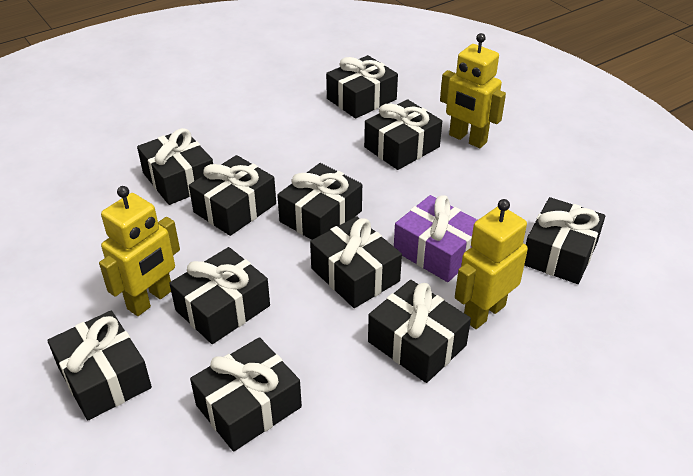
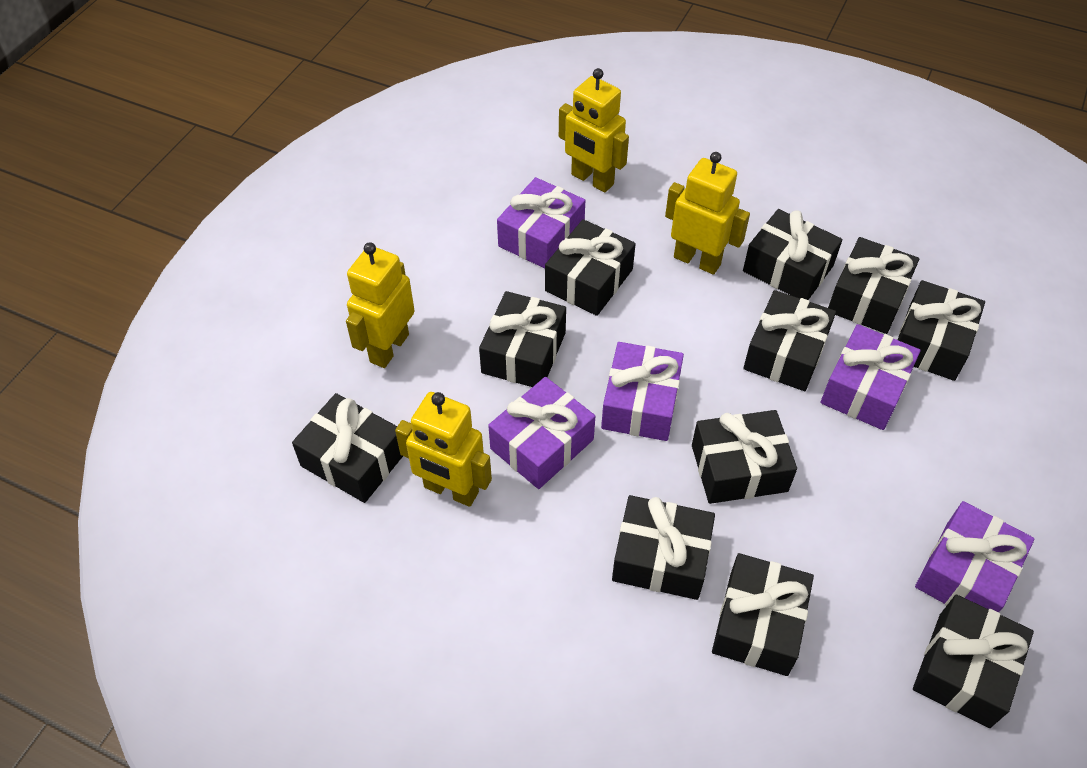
purple gift: 1 -> 5
yellow robot: 3 -> 4

